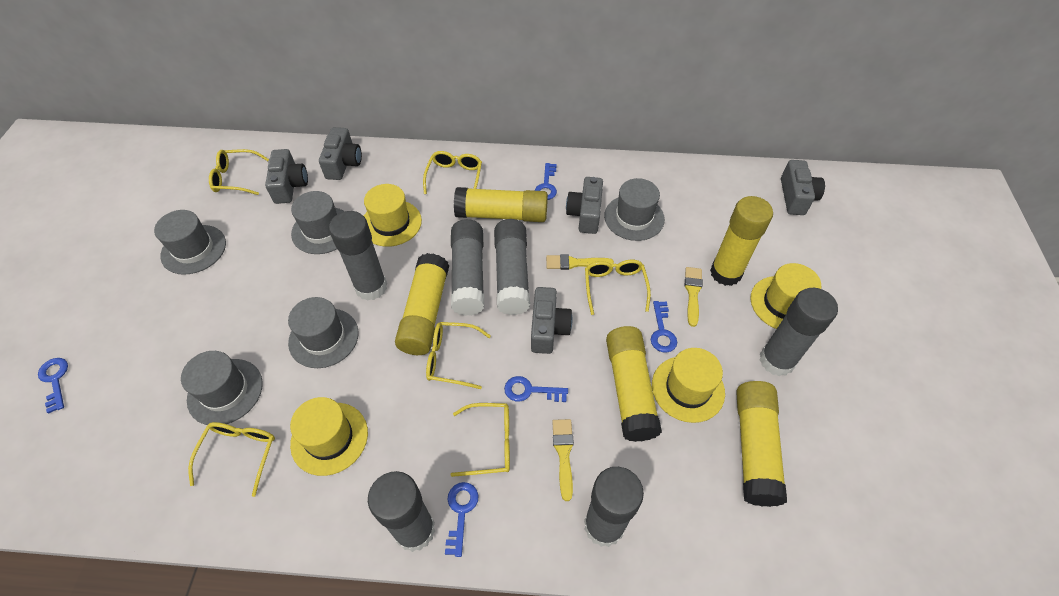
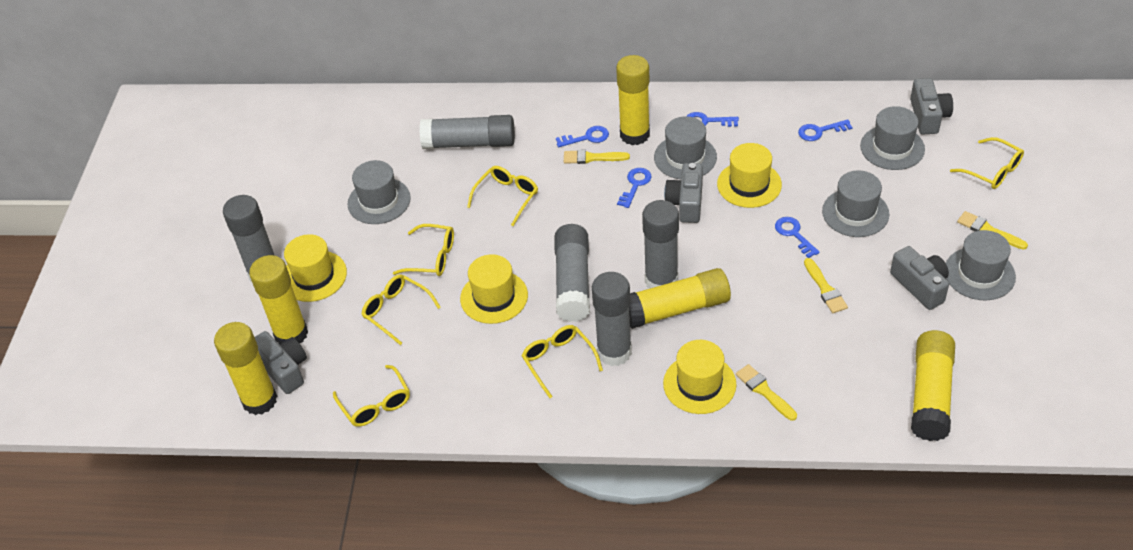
grey camera: 5 -> 4
grey glue stick: 6 -> 5
yellow brush: 3 -> 4

